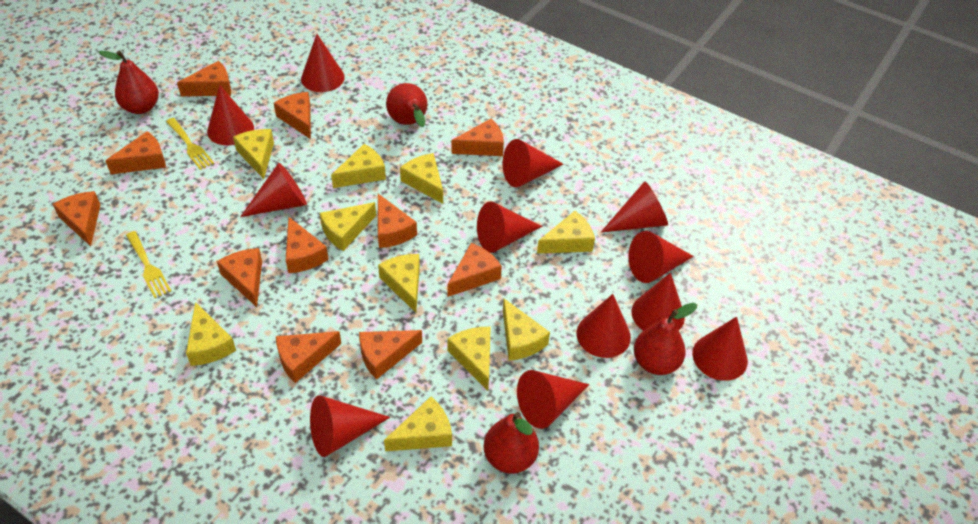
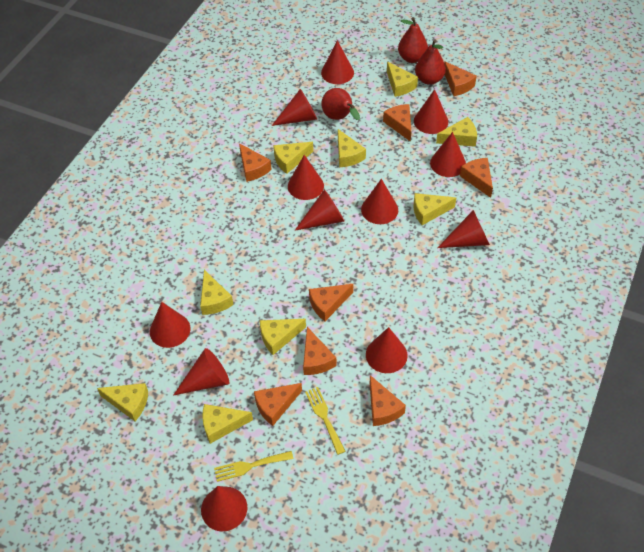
orange cheese: 11 -> 8
red pear: 4 -> 3
yellow cheese: 10 -> 9

